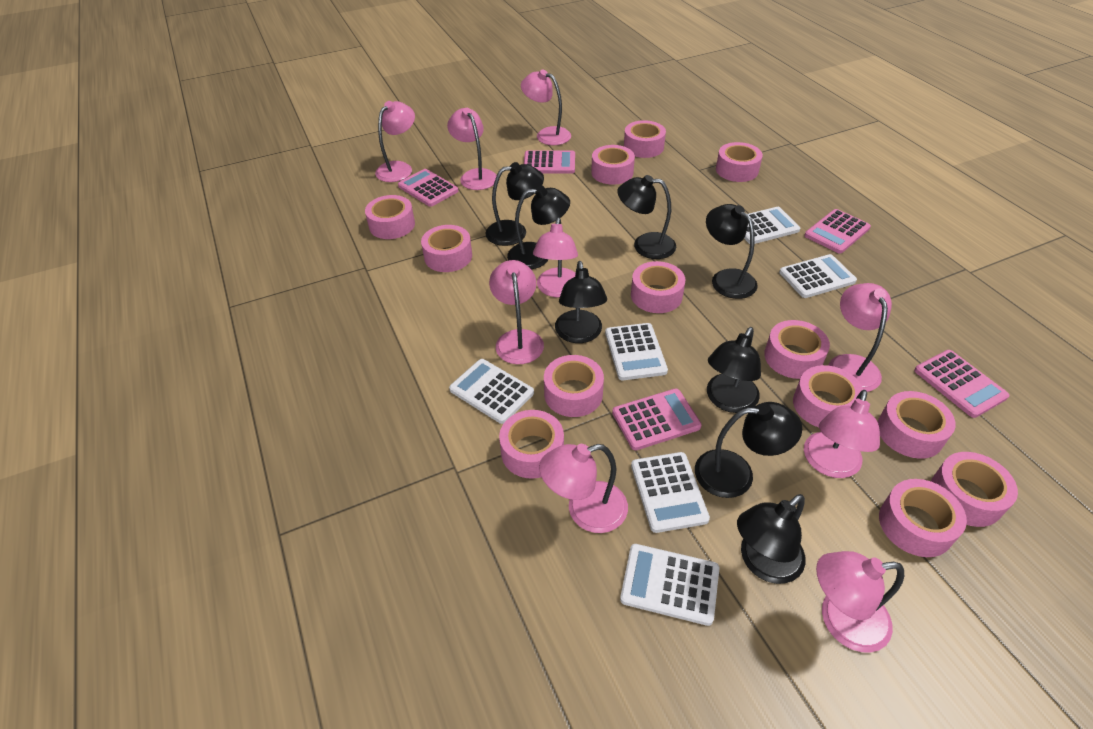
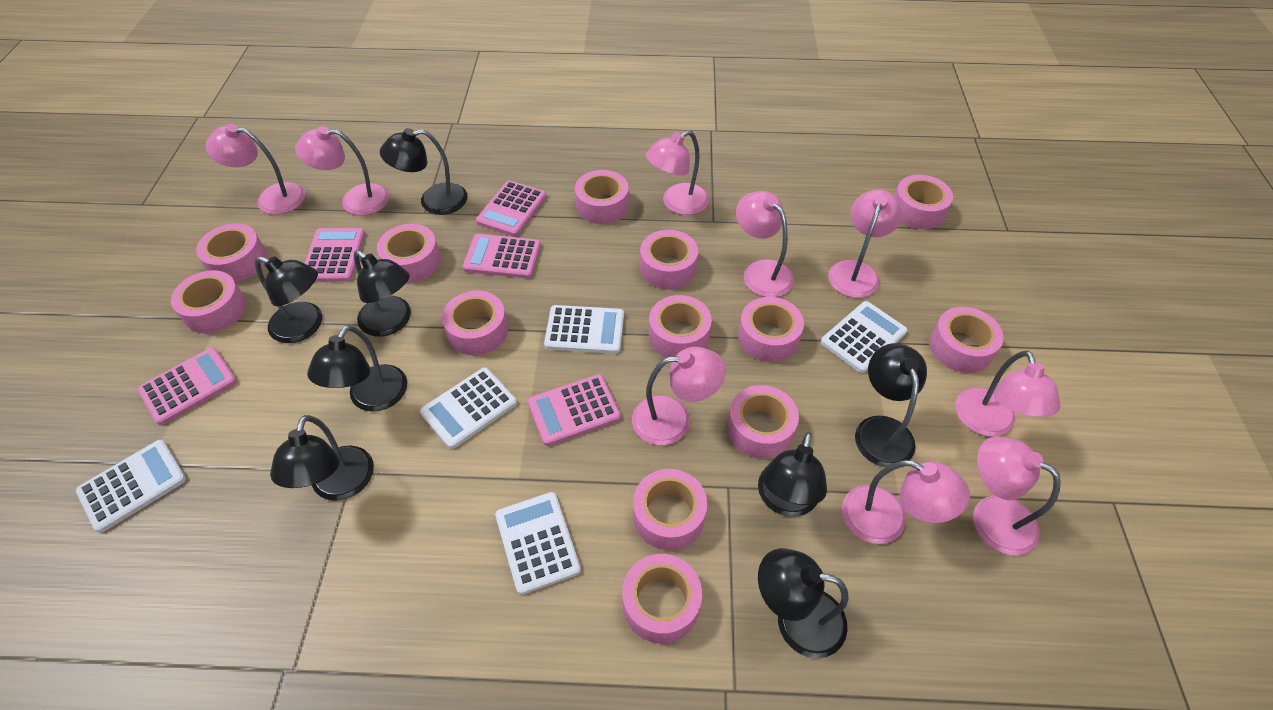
white calculator: 6 -> 5

